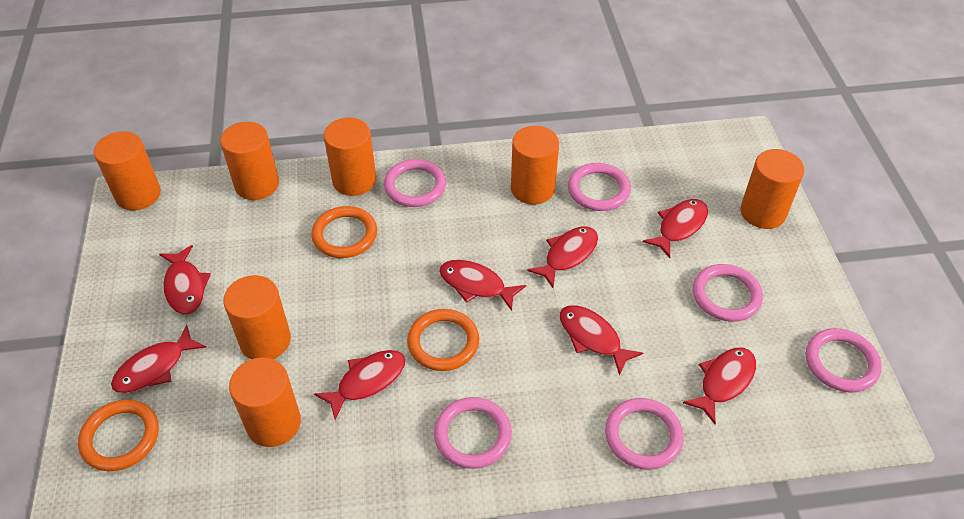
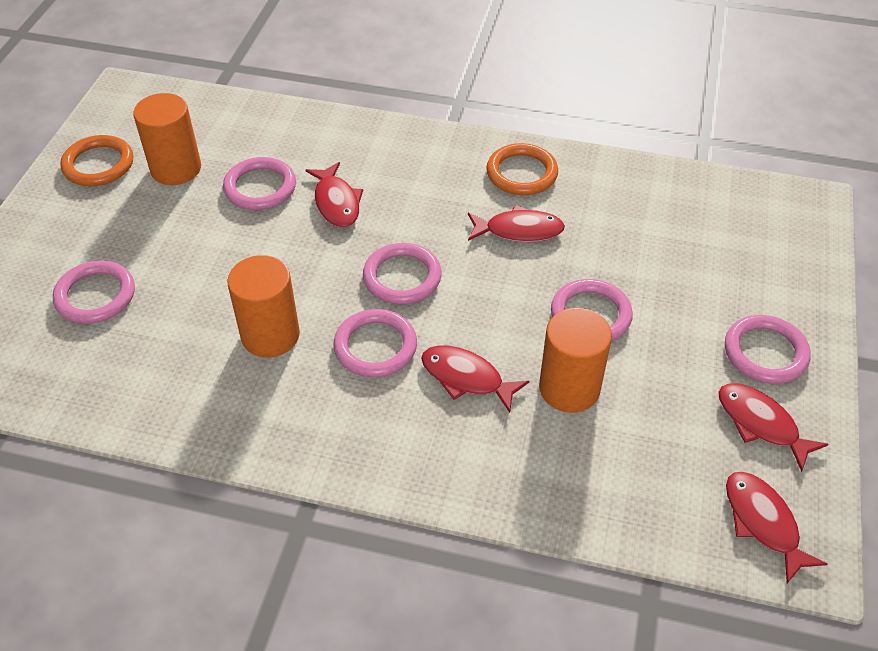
orange cylinder: 7 -> 3
orange ring: 3 -> 2
red fish: 8 -> 5

